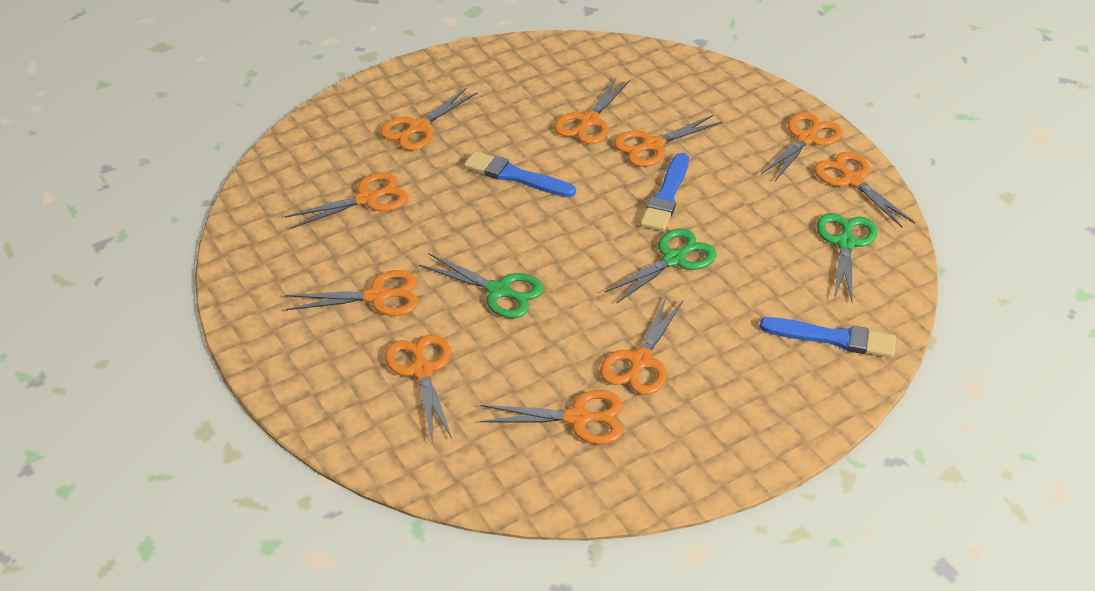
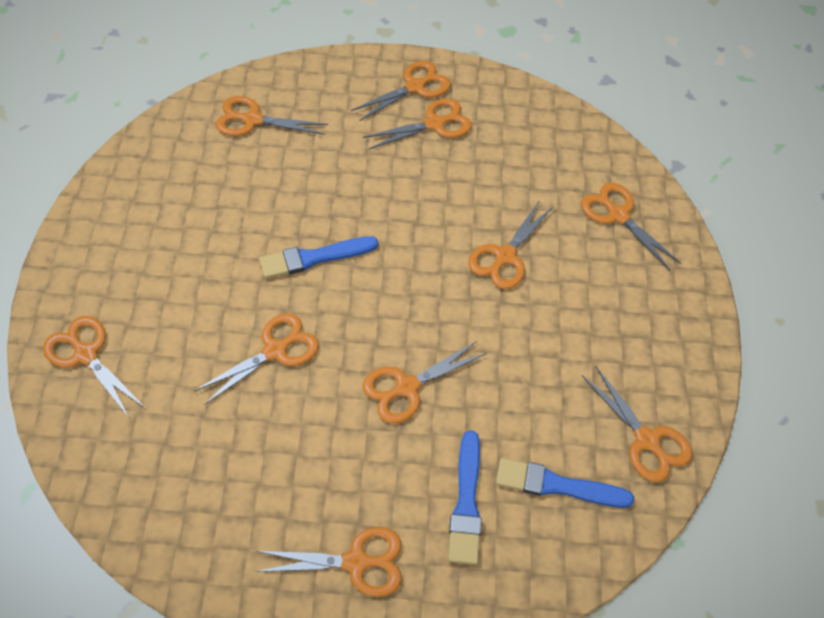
green scissors: 3 -> 0

